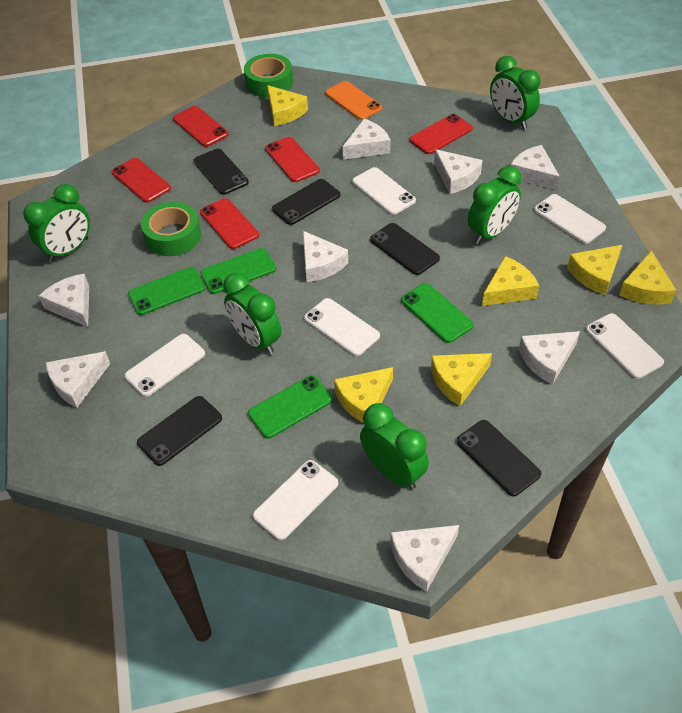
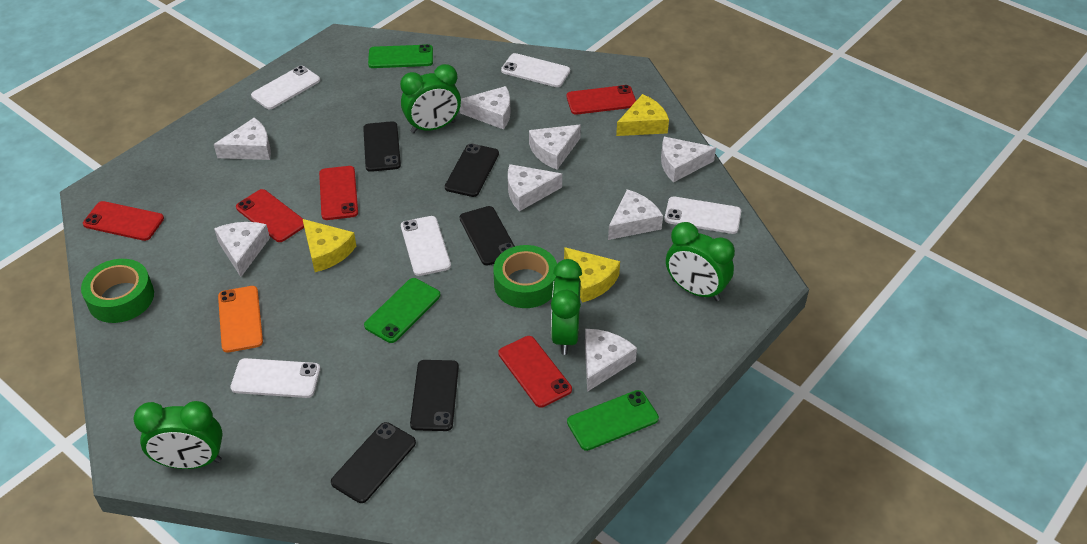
green clock: 5 -> 4
green phone: 4 -> 3
white phone: 6 -> 5
yellow cheese: 6 -> 3

